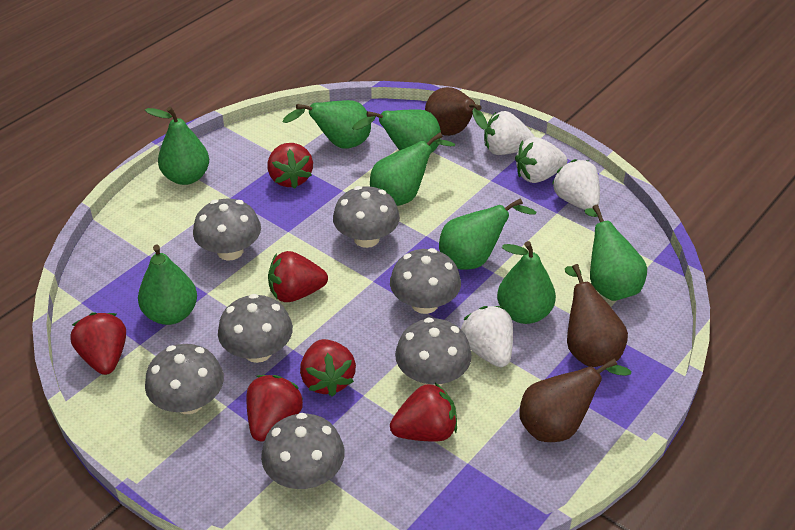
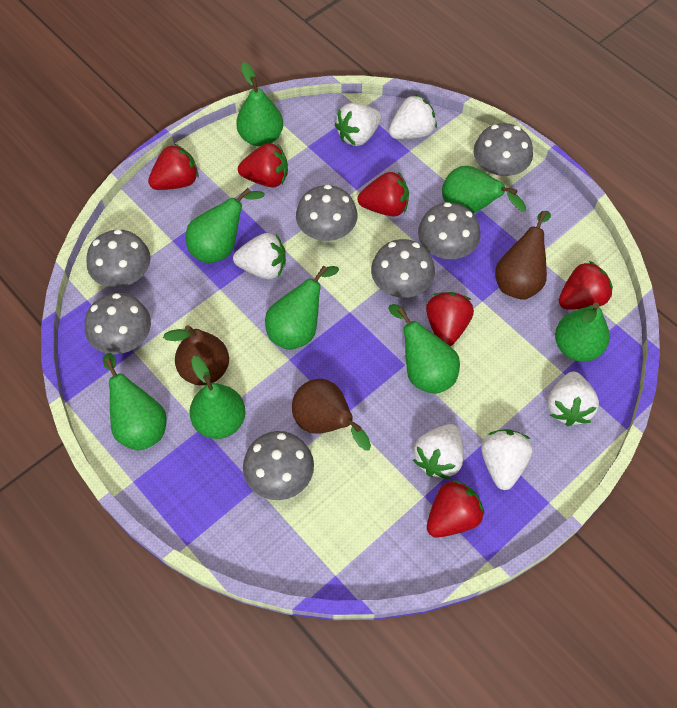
white strawberry: 4 -> 6

